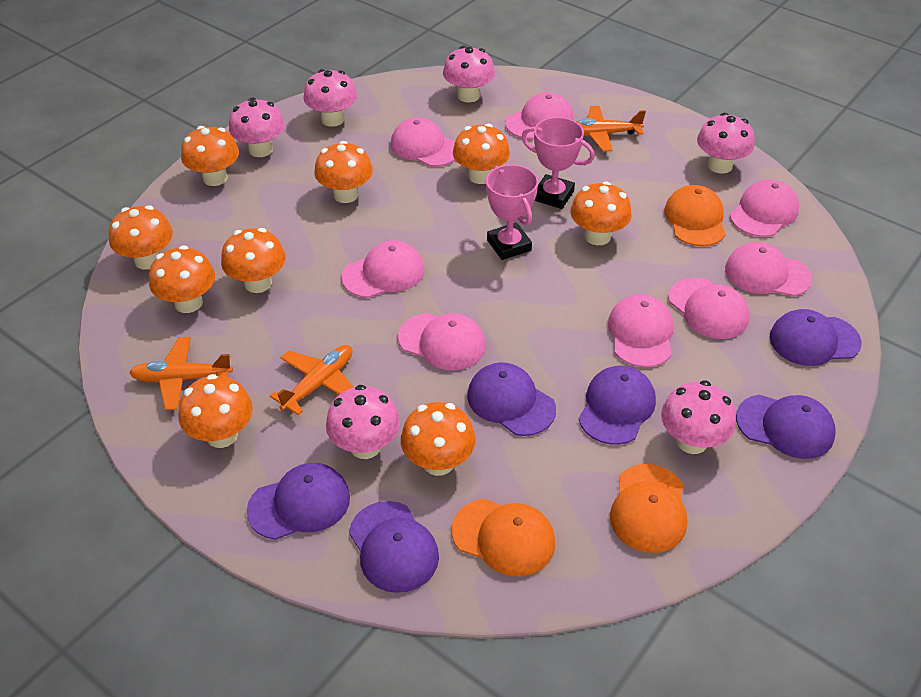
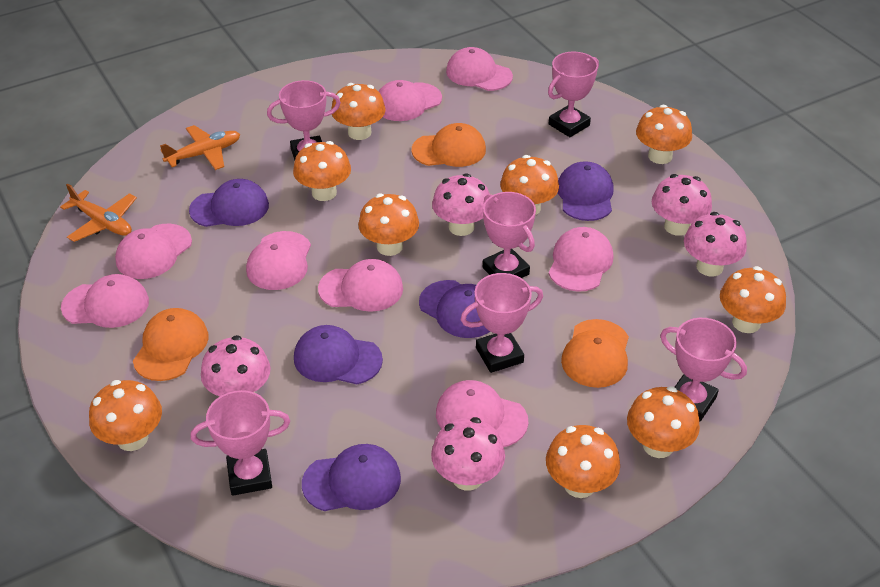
orange plane: 3 -> 2
pink mushroom: 6 -> 5
pink trophy: 2 -> 6
purple cap: 6 -> 5

